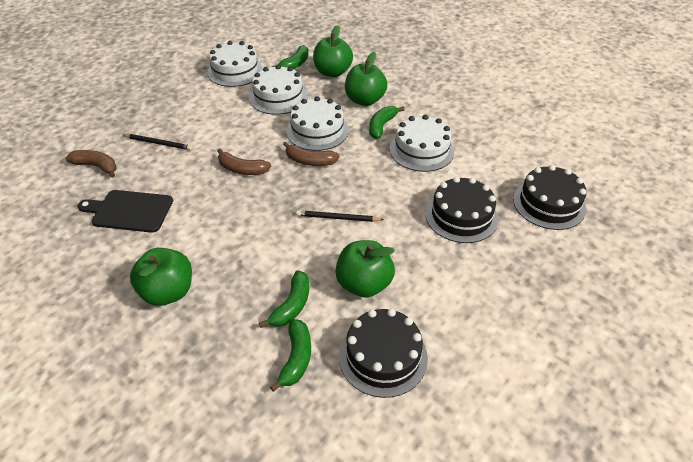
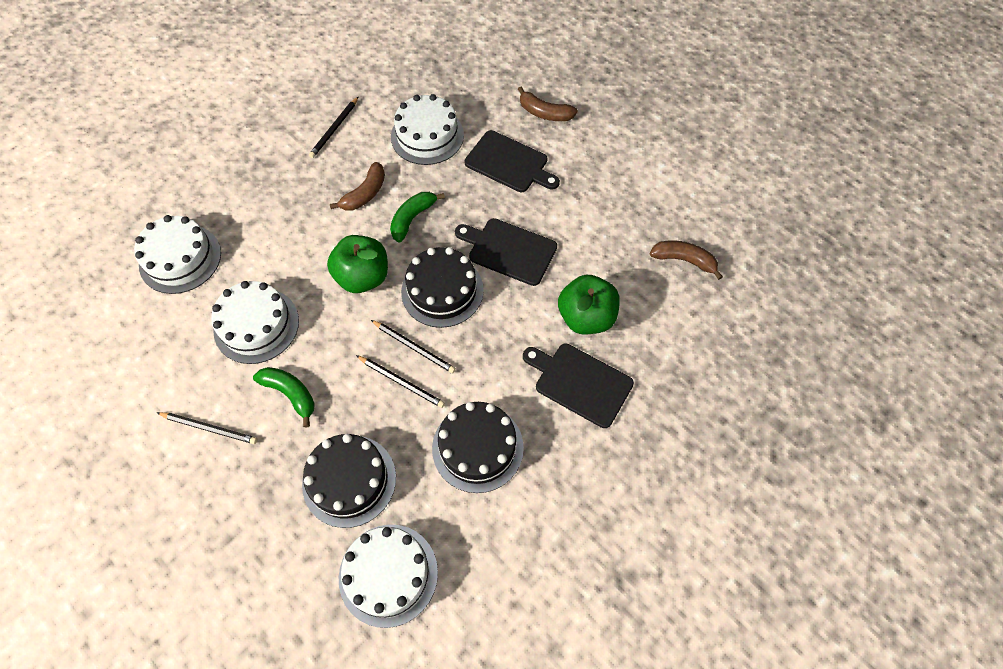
black cutting board: 1 -> 3
black pencil: 2 -> 4
green apple: 4 -> 2
green banana: 4 -> 2

